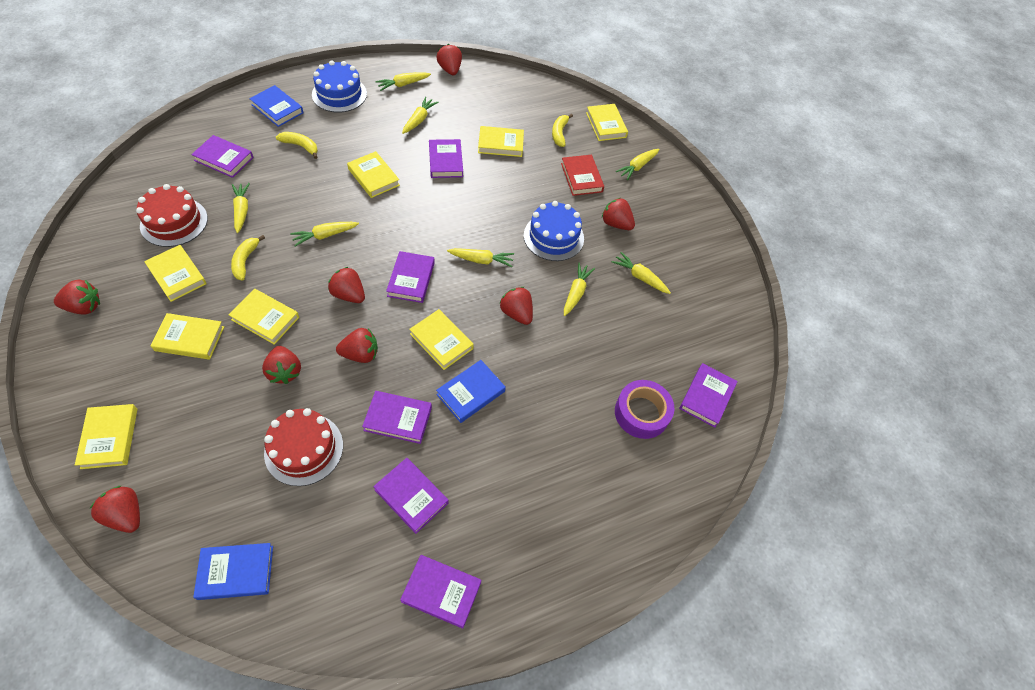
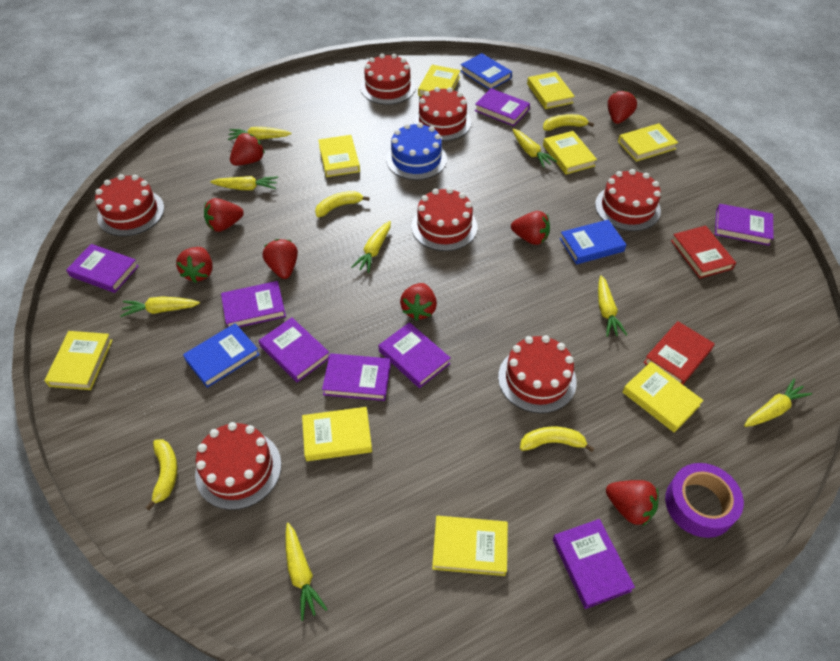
blue cake: 2 -> 1
purple book: 7 -> 8
red book: 1 -> 2
red cake: 2 -> 7
yellow banana: 3 -> 4
yellow book: 8 -> 9

